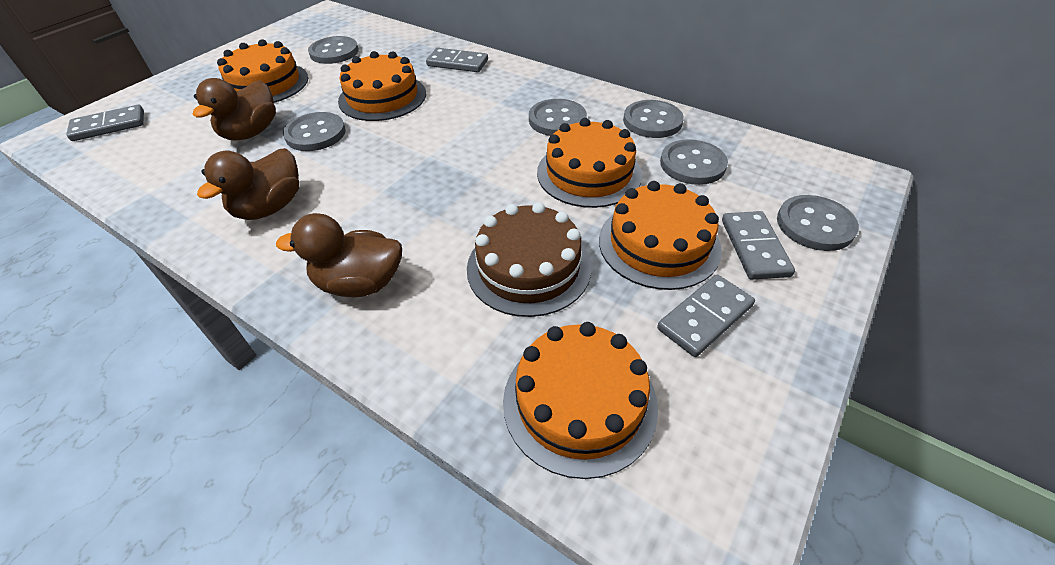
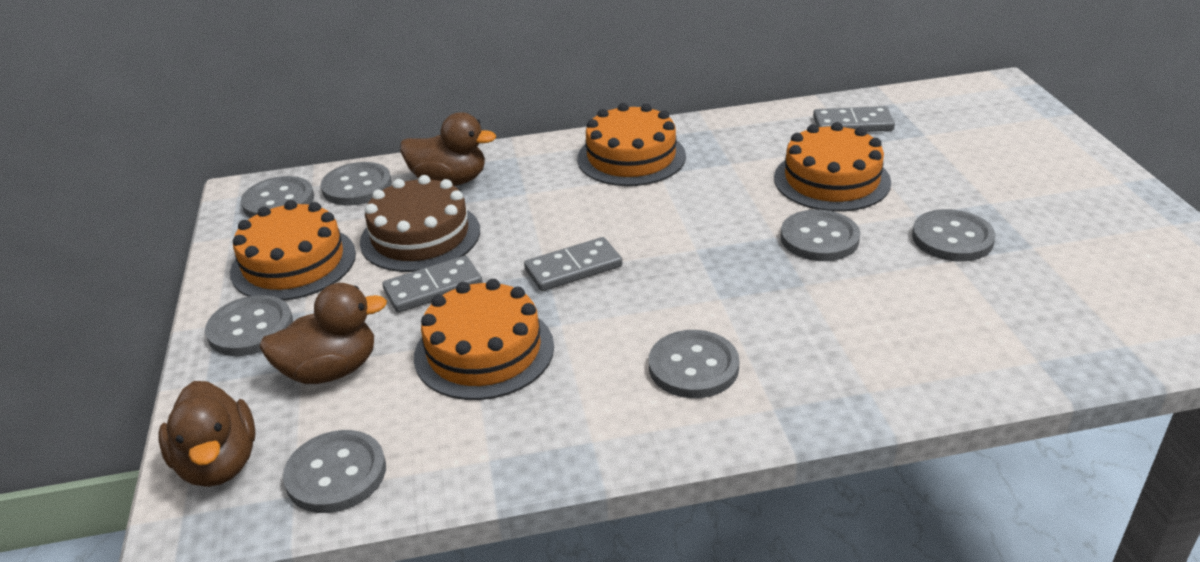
grey button: 6 -> 7
grey domino: 4 -> 3
orange cake: 5 -> 4

